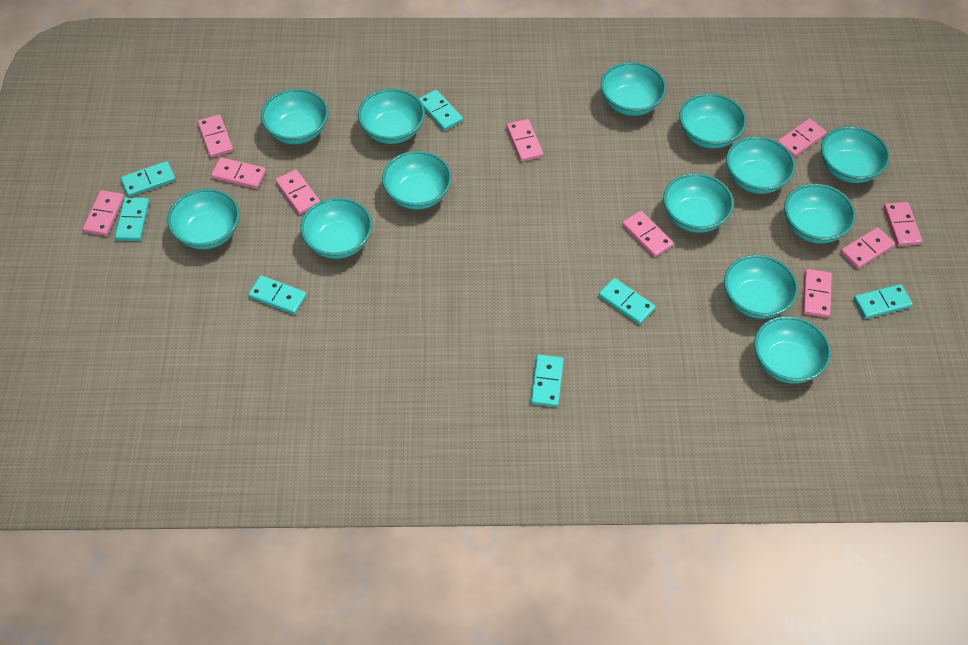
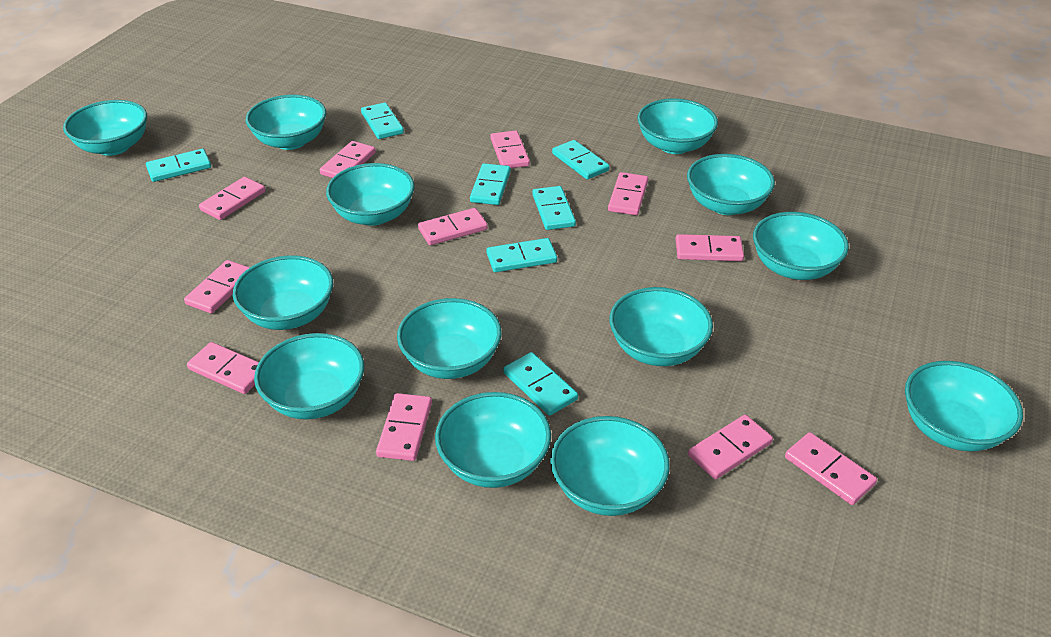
pink domino: 10 -> 11

